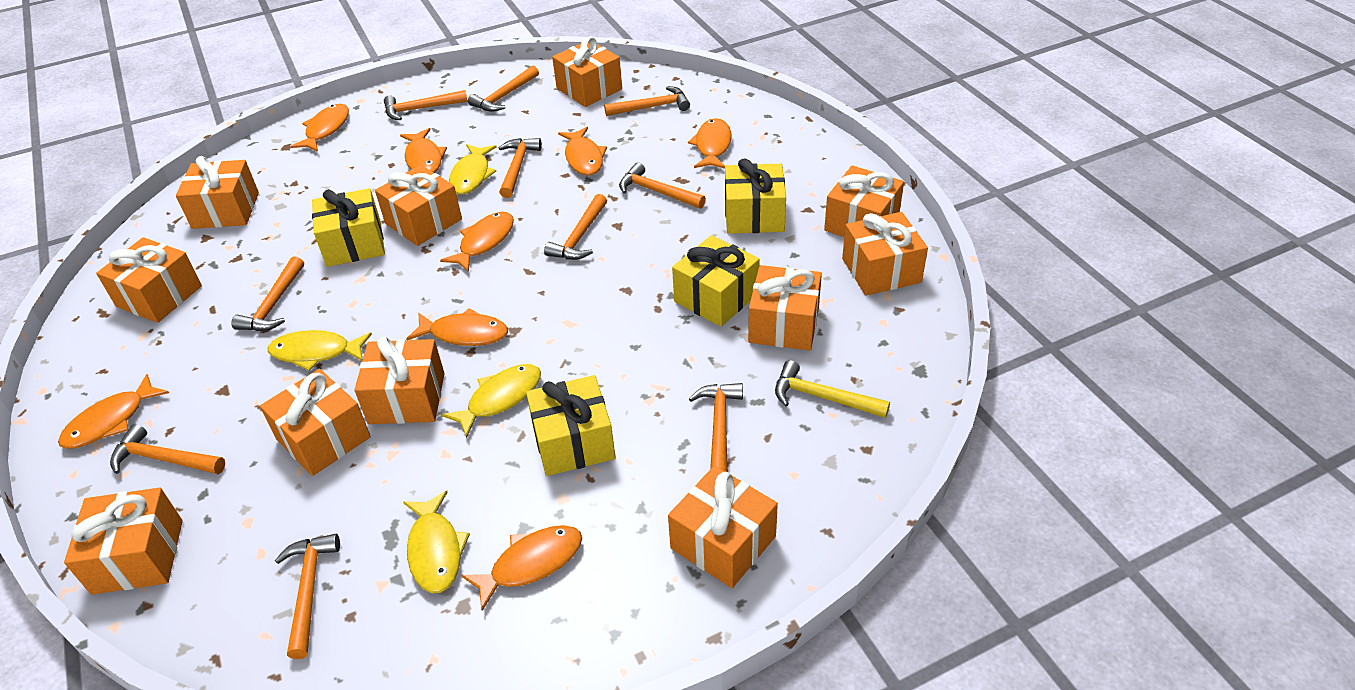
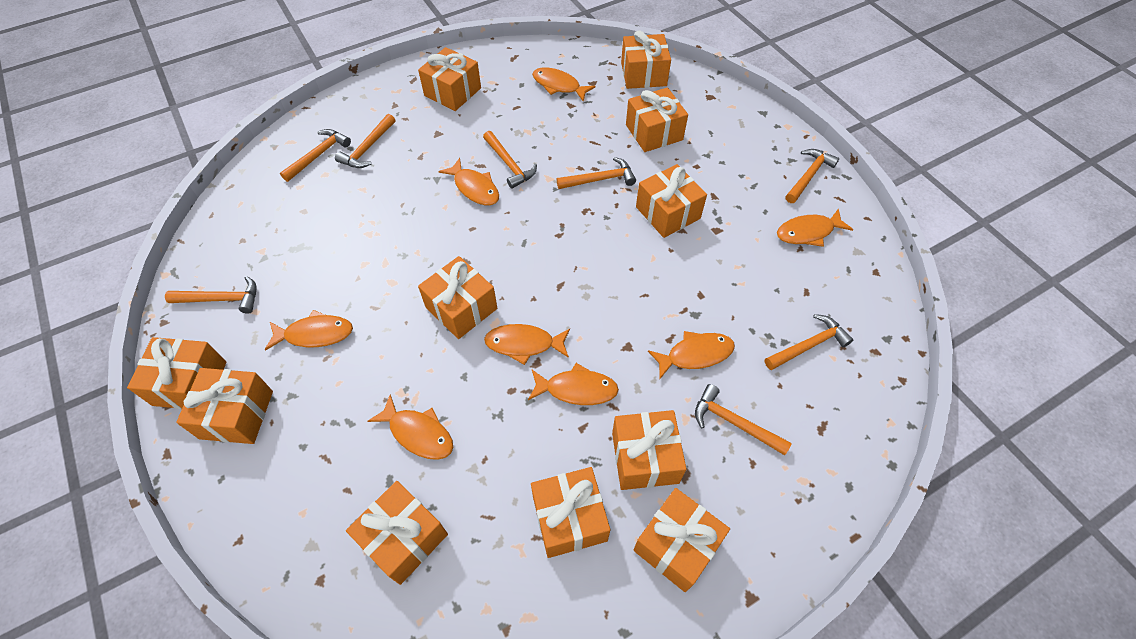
orange hammer: 10 -> 8
yellow fish: 4 -> 0
yellow gift: 4 -> 0
yellow hammer: 1 -> 0

